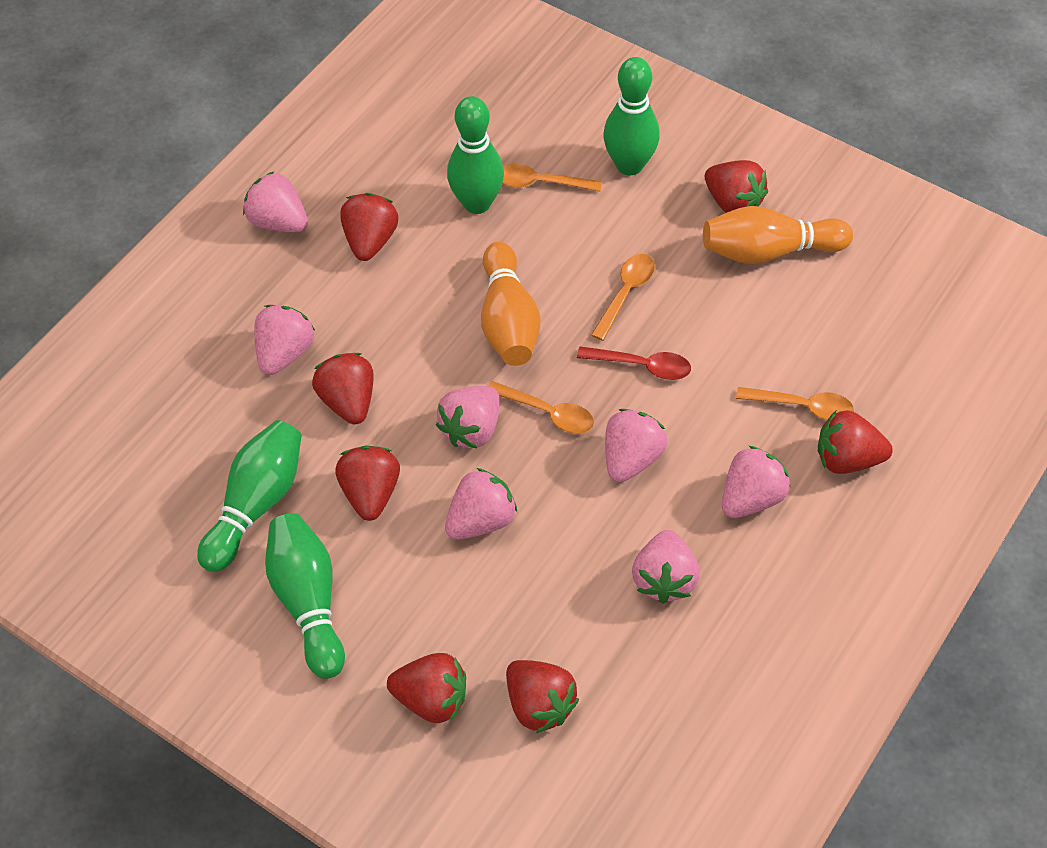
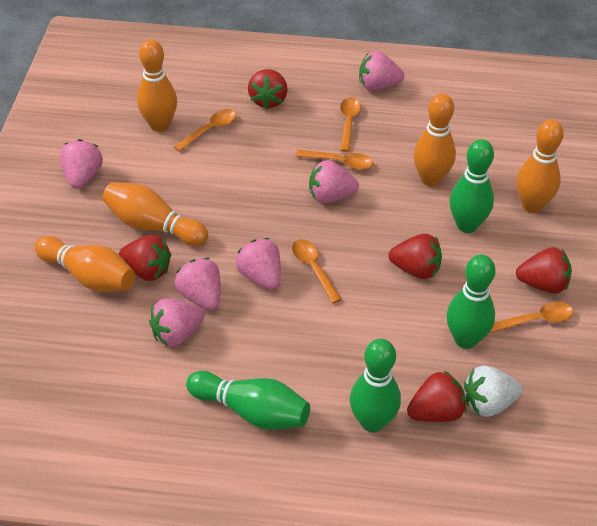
orange bowling pin: 2 -> 5
orange spoon: 4 -> 5
pink strawberry: 7 -> 6
red spoon: 1 -> 0
red strawberry: 7 -> 5
white strawberry: 0 -> 1

